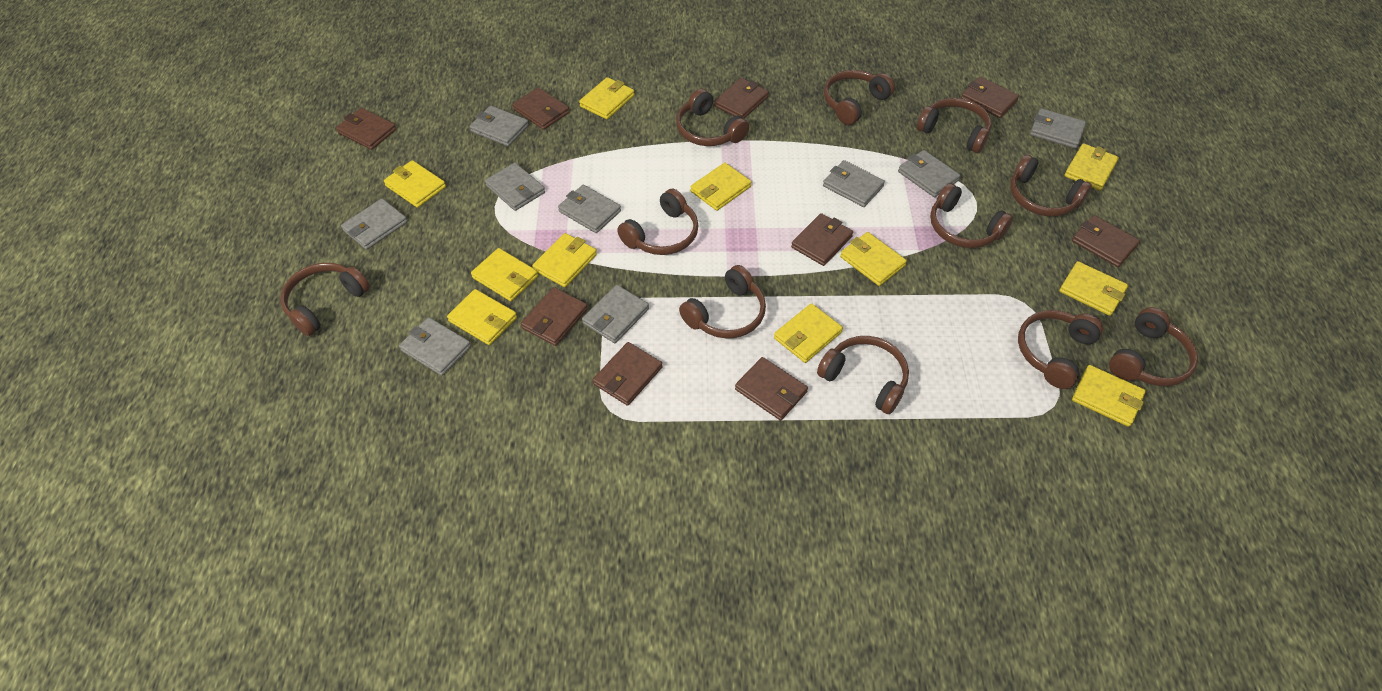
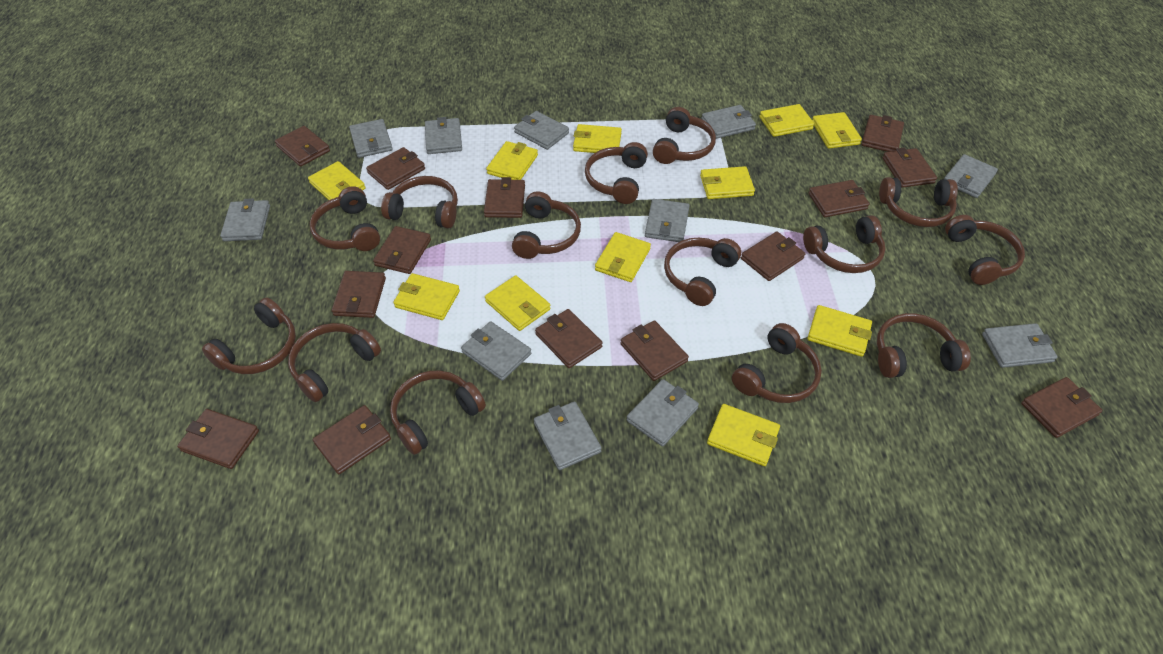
brown headphones: 11 -> 14
brown wallet: 9 -> 14
grey wallet: 9 -> 11

